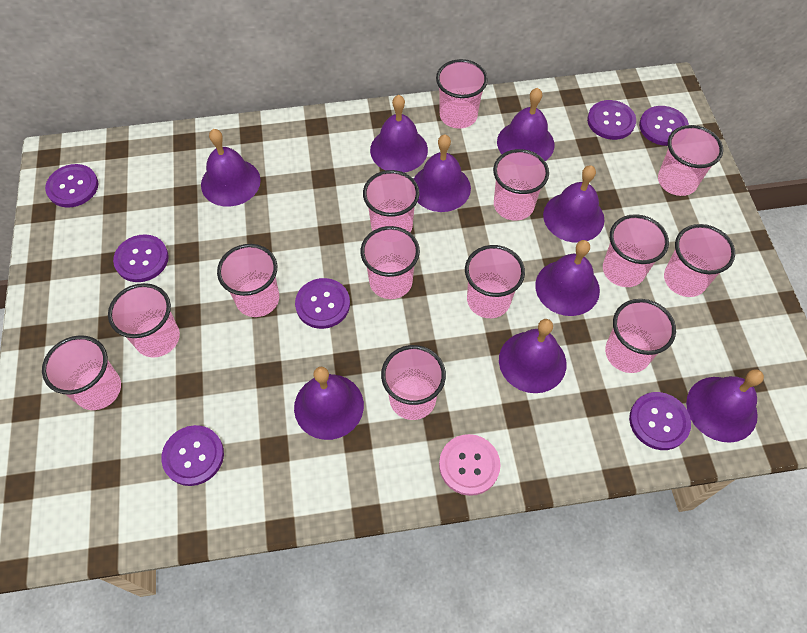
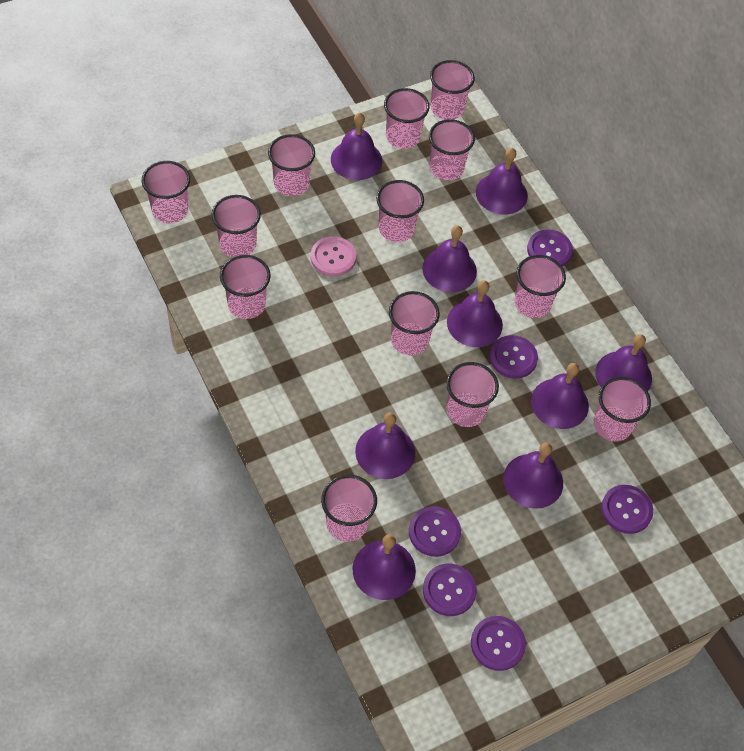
purple button: 7 -> 6

